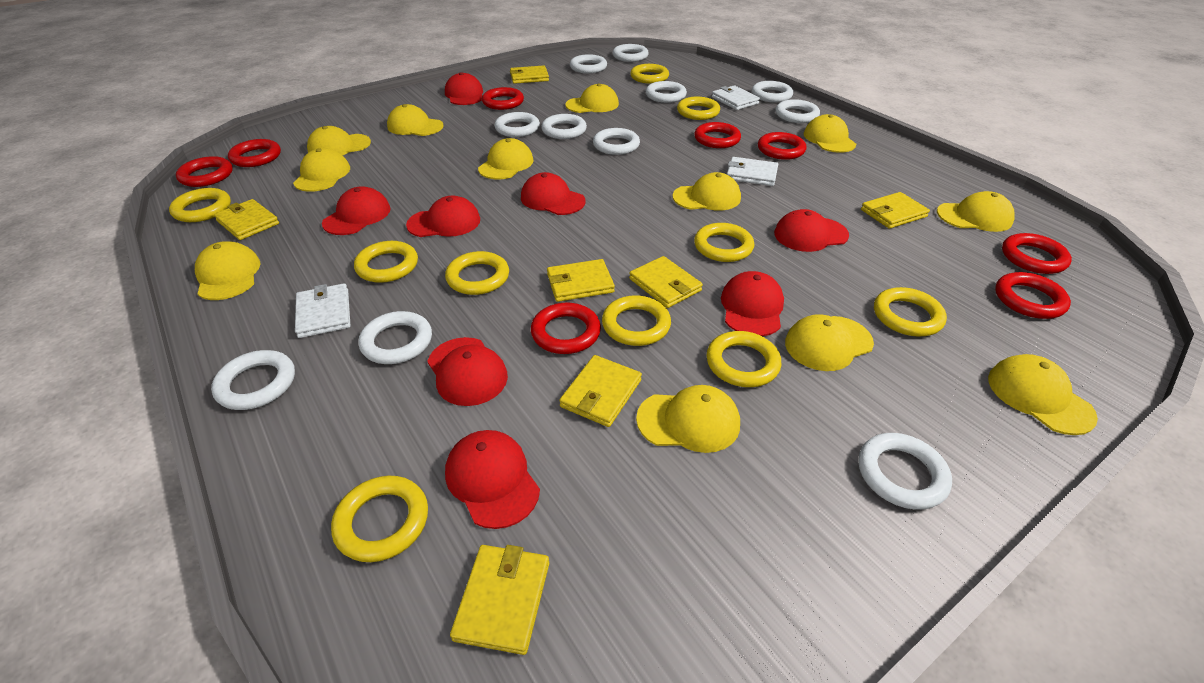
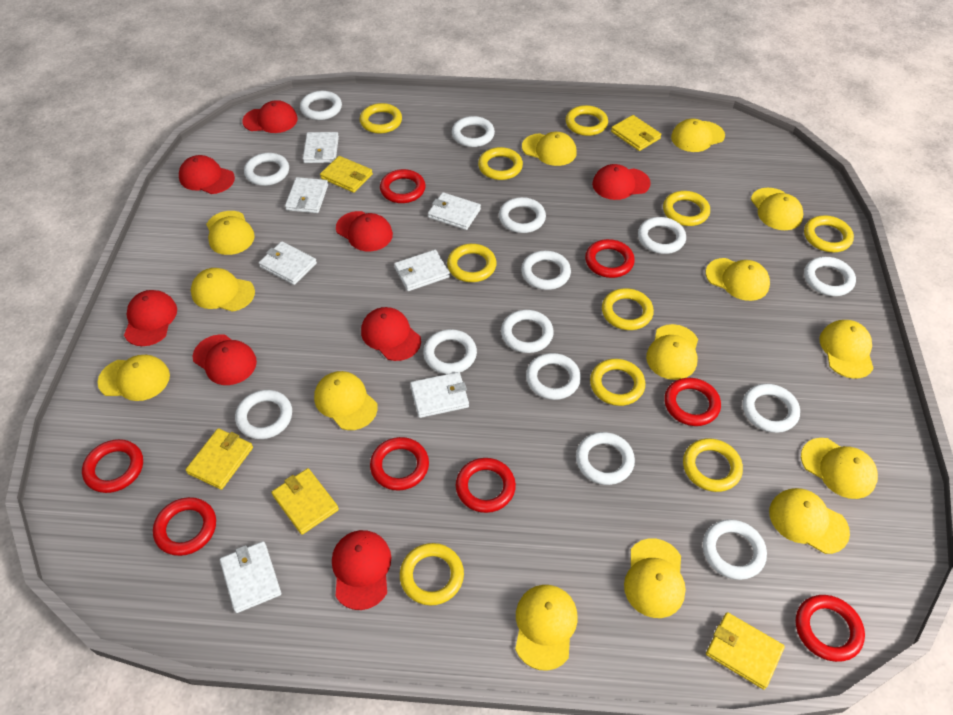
white ring: 11 -> 14
white wallet: 3 -> 7
yellow cap: 12 -> 14
yellow wallet: 7 -> 5

